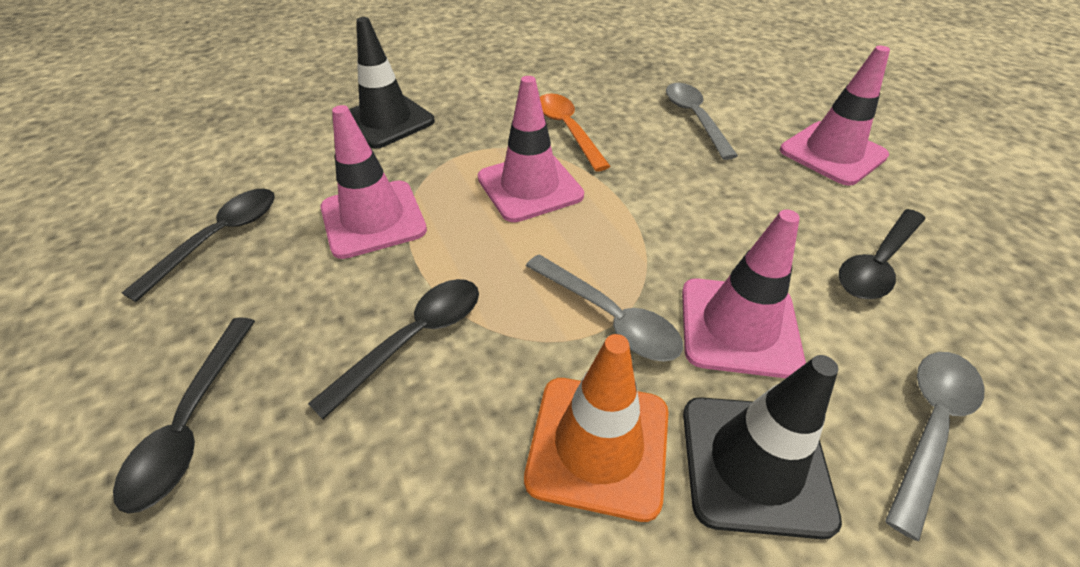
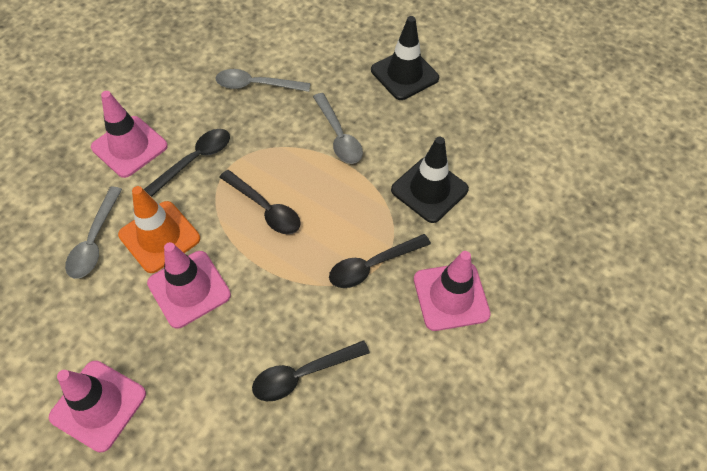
orange spoon: 1 -> 0

